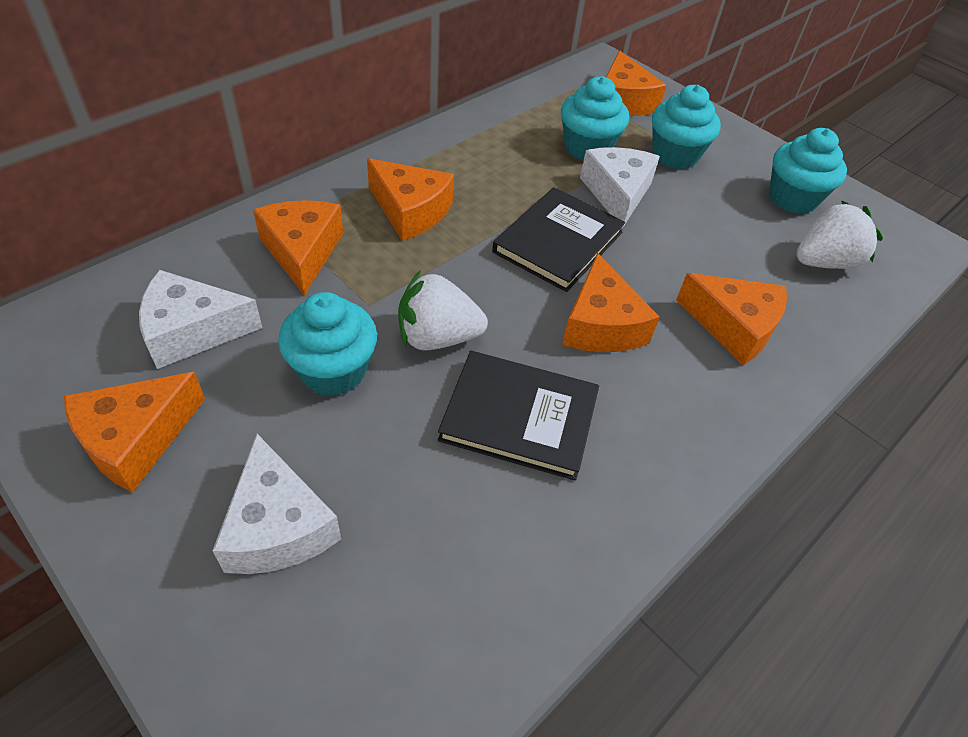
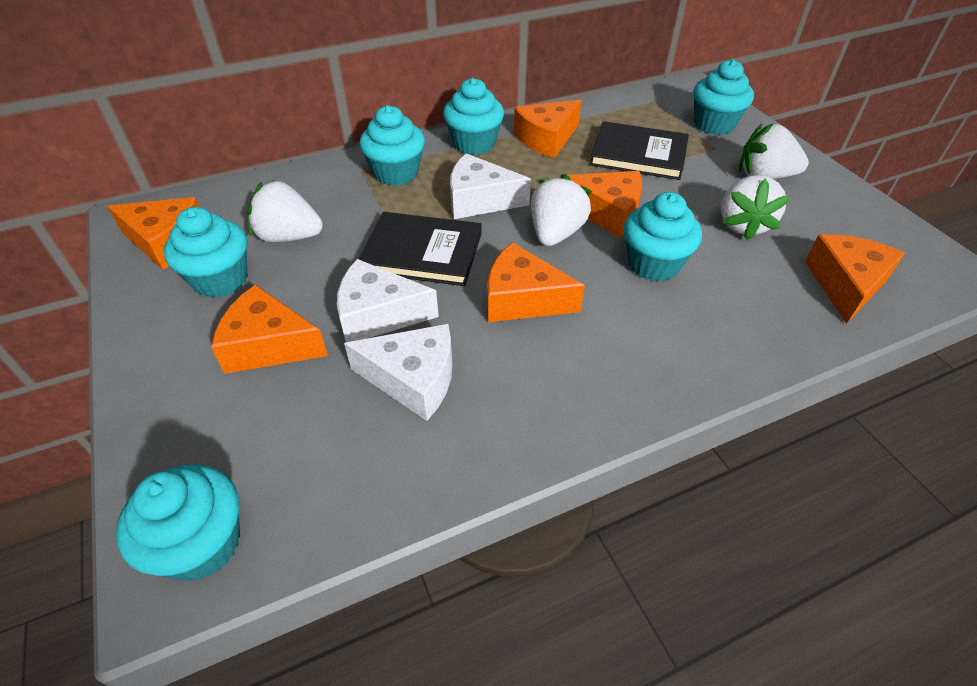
turquoise cupcake: 4 -> 6
white strawberry: 2 -> 4

